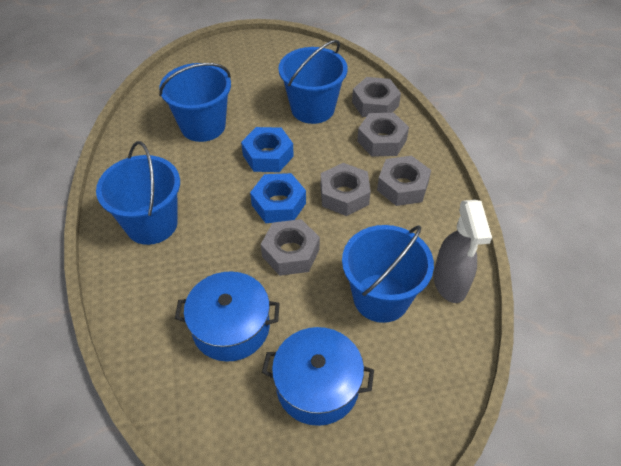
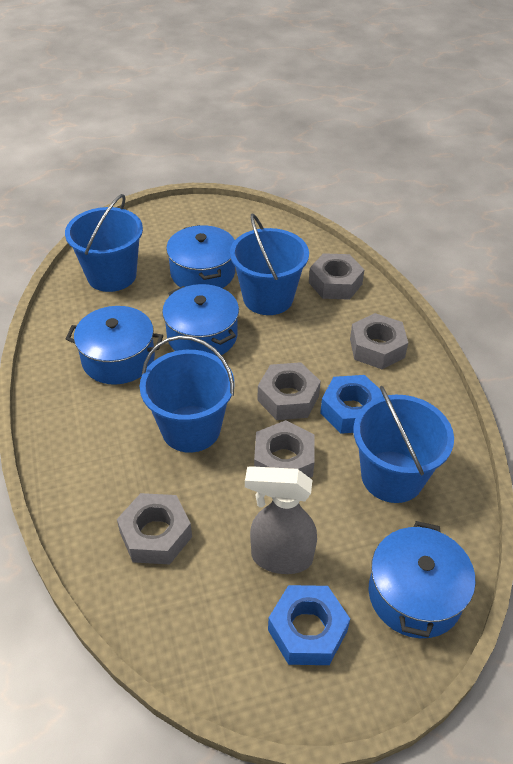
blue pot: 2 -> 4

